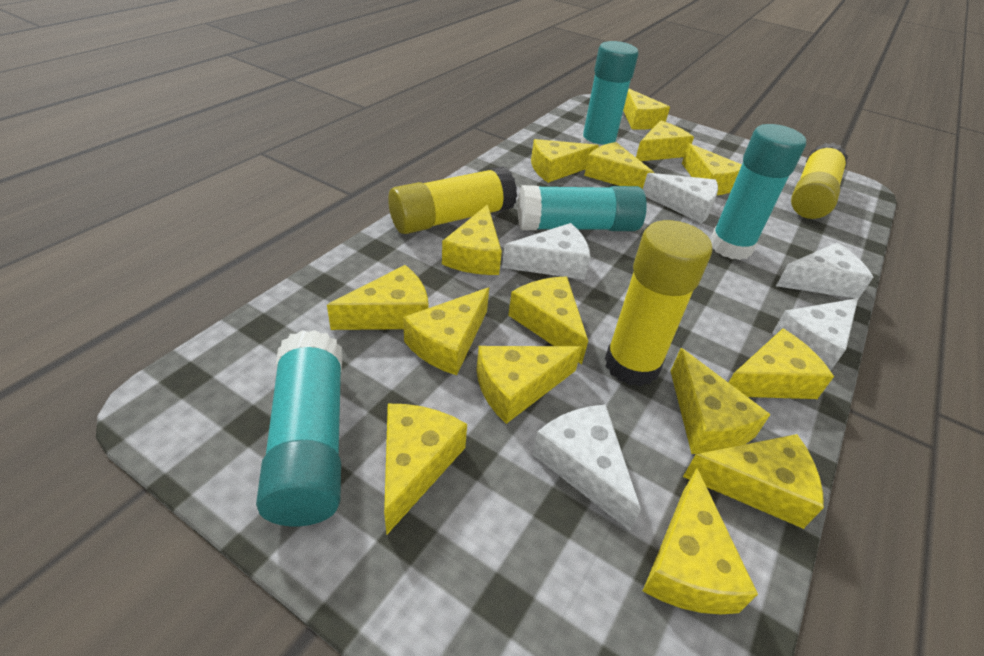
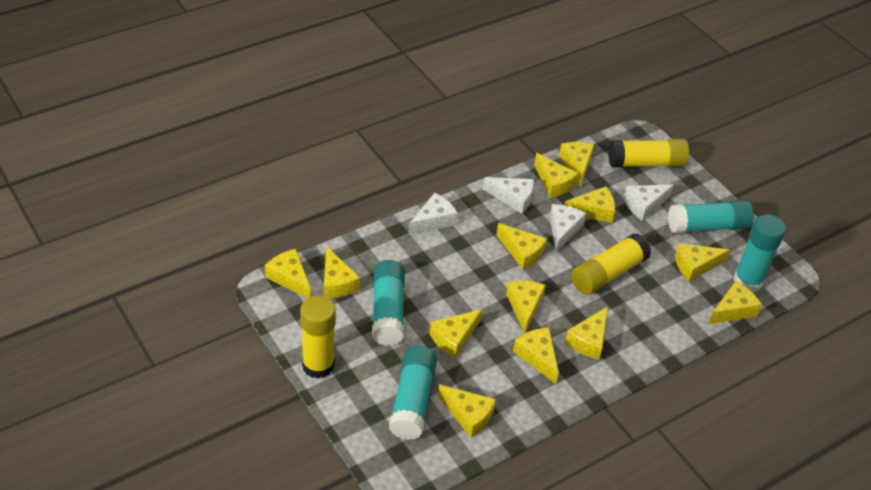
white cheese: 5 -> 4
yellow cheese: 15 -> 13

